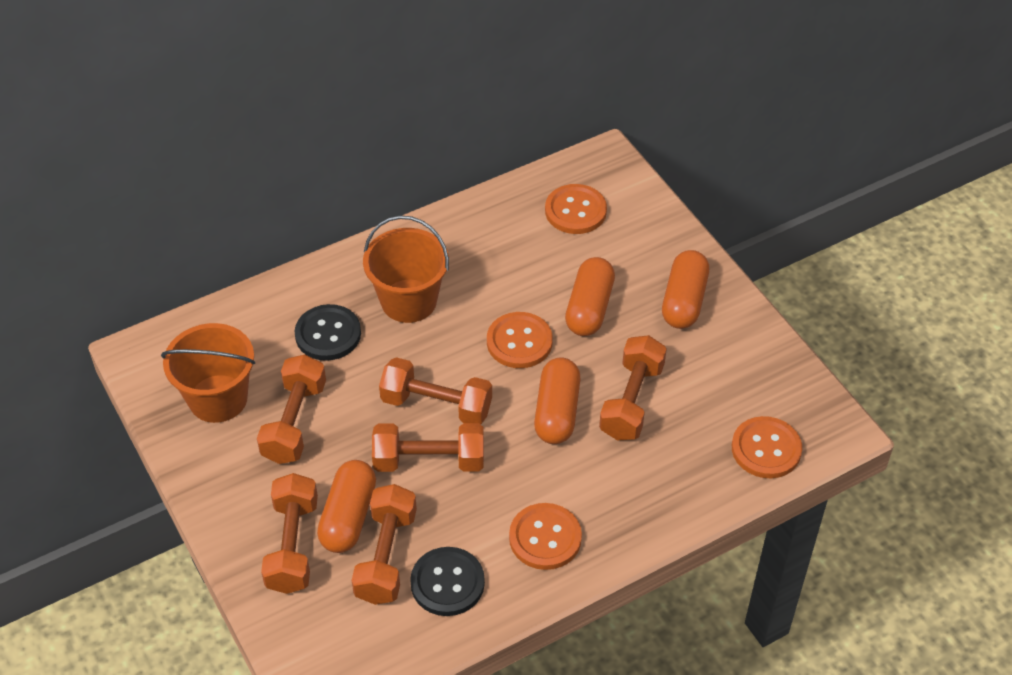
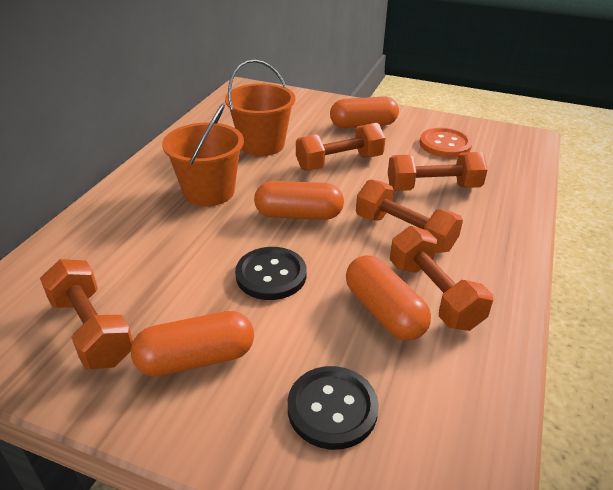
orange button: 4 -> 1
orange dumbbell: 6 -> 5

